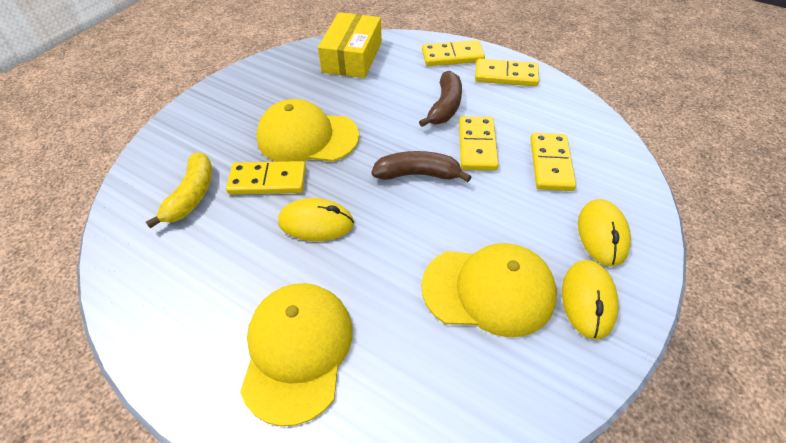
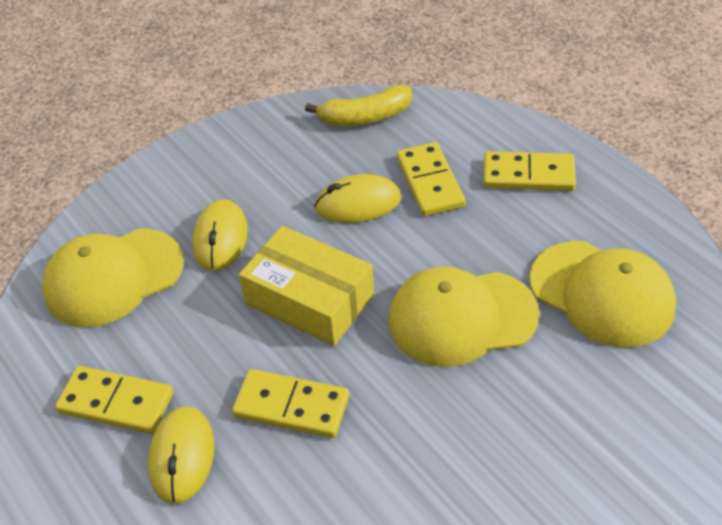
brown banana: 2 -> 0
yellow domino: 5 -> 4

